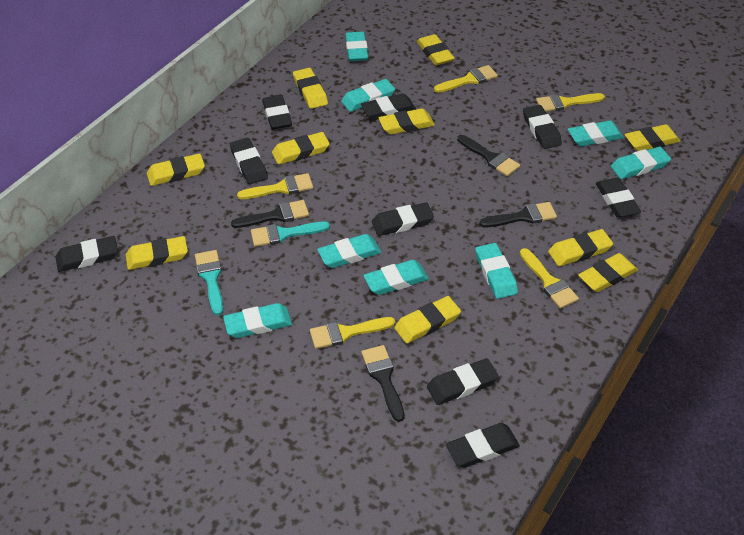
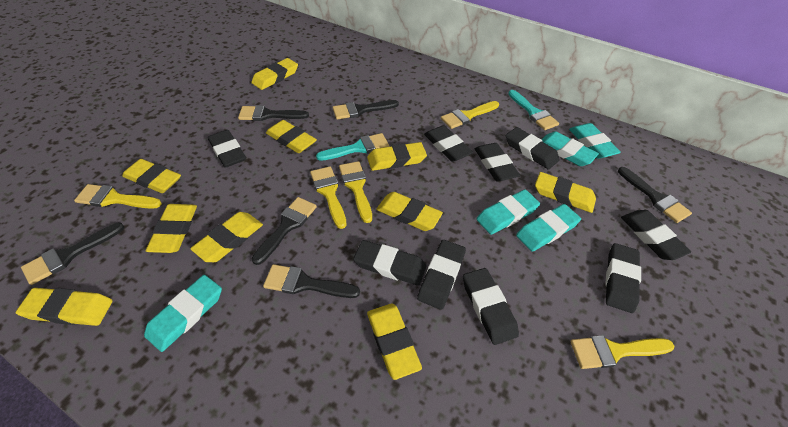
black brush: 4 -> 6
turquoise eraser: 8 -> 5

